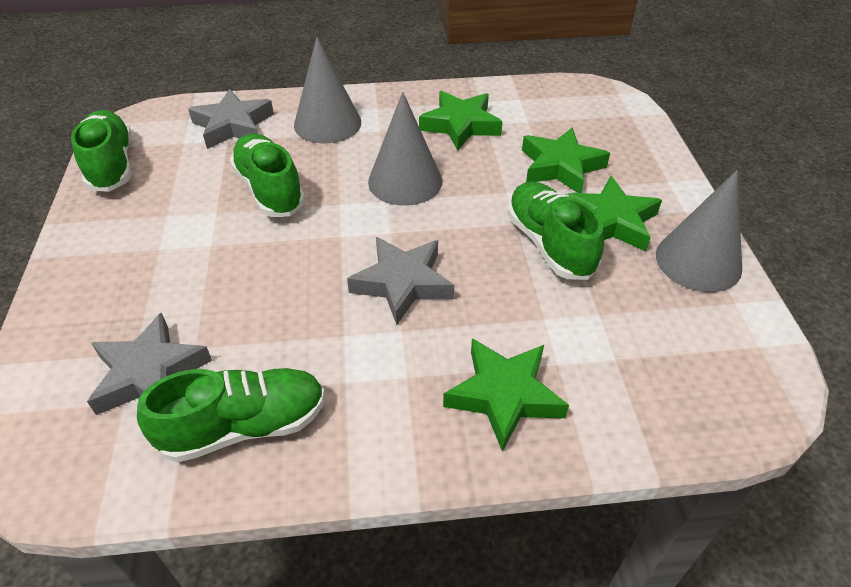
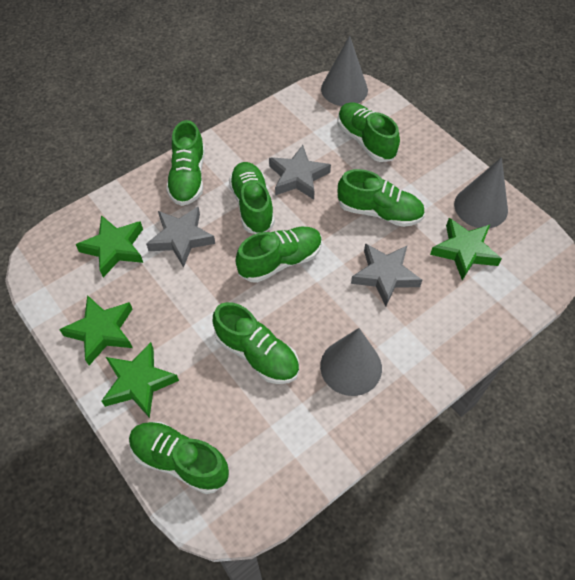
green shoe: 4 -> 7

